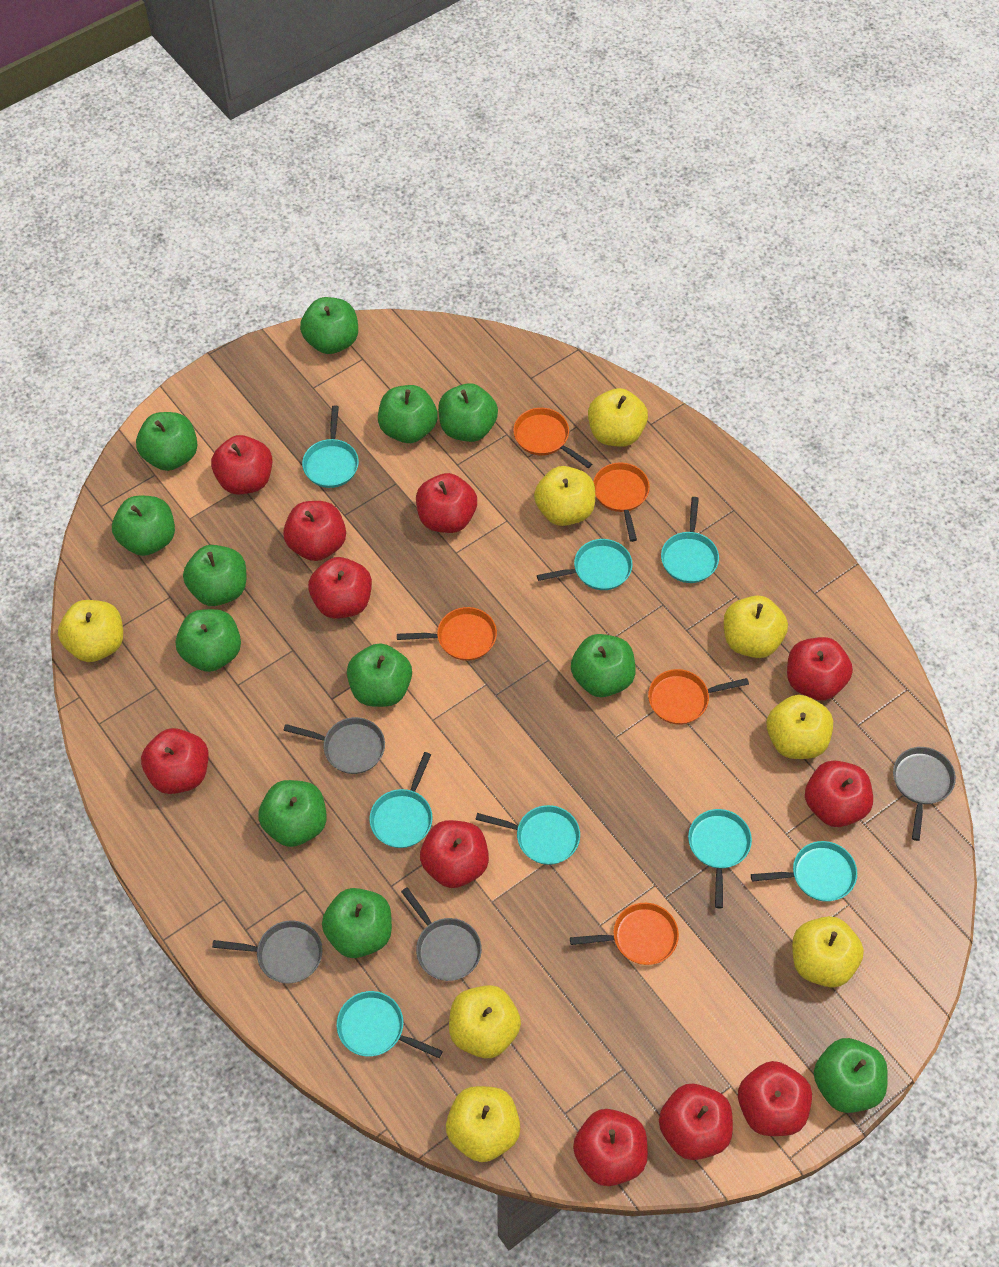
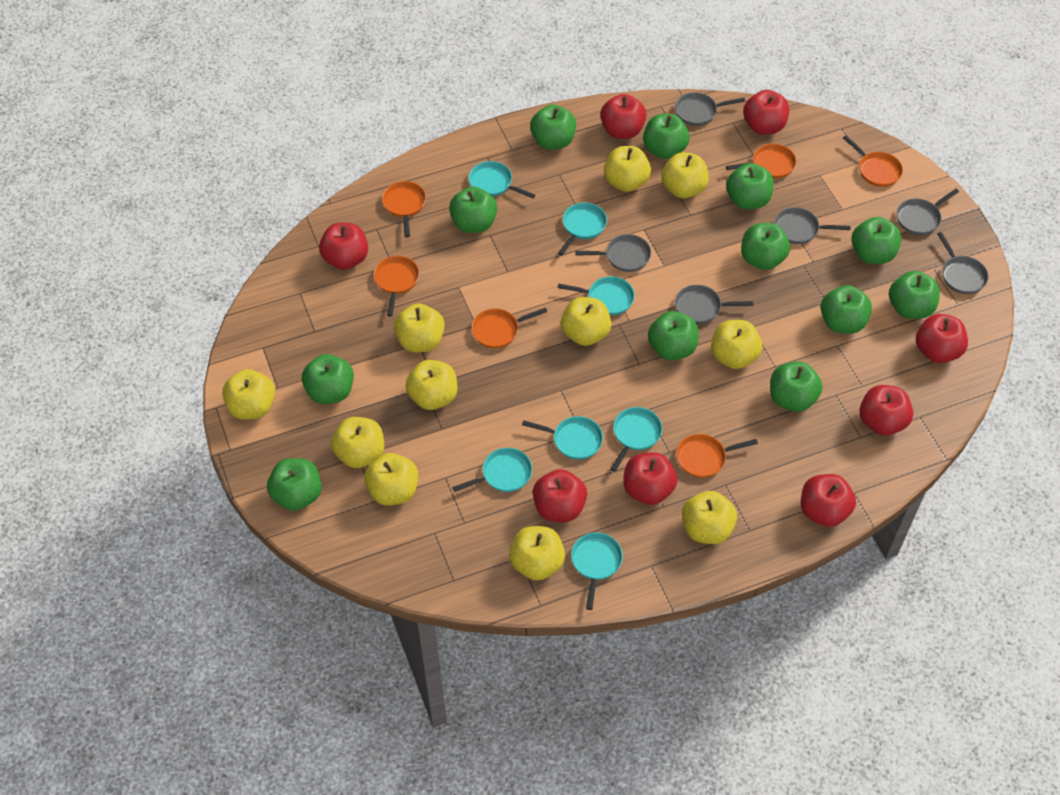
grey pan: 4 -> 6
orange pan: 5 -> 6
red apple: 11 -> 8
turquoise pan: 8 -> 7
yellow apple: 8 -> 11

